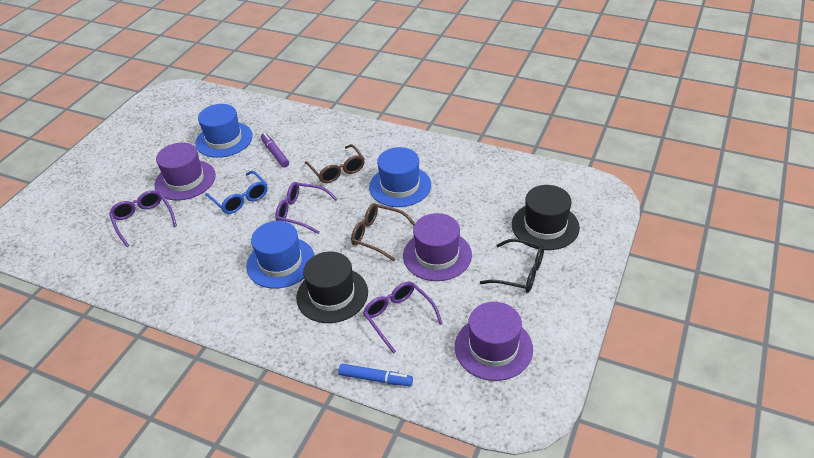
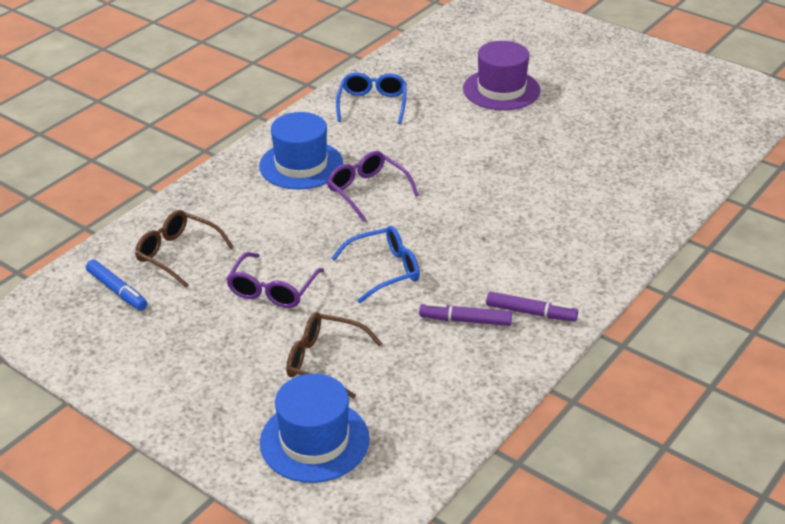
black glasses: 1 -> 0
black hat: 2 -> 0
blue glasses: 1 -> 2
blue hat: 3 -> 2
purple glasses: 3 -> 2
purple hat: 3 -> 1
purple marker: 1 -> 2

